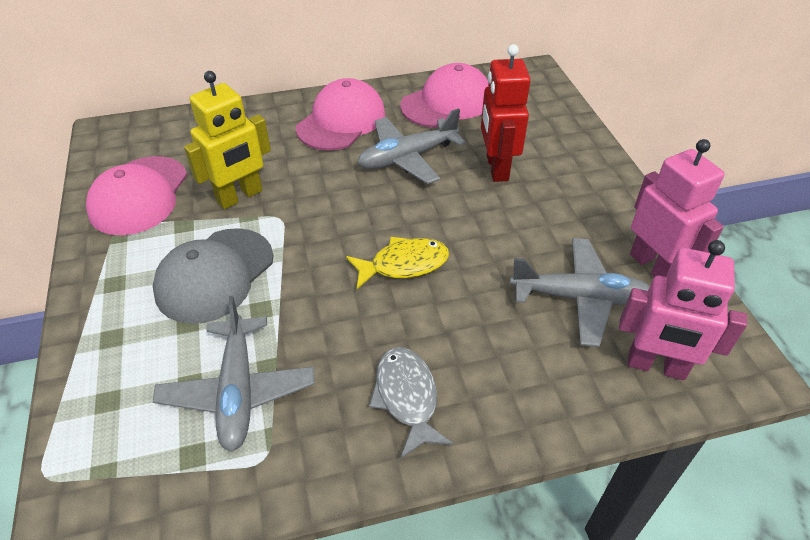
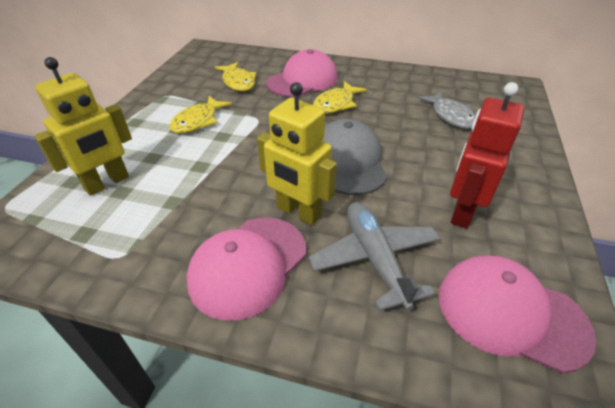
grey plane: 3 -> 1
pink robot: 2 -> 0
yellow fish: 1 -> 3
yellow robot: 1 -> 2

